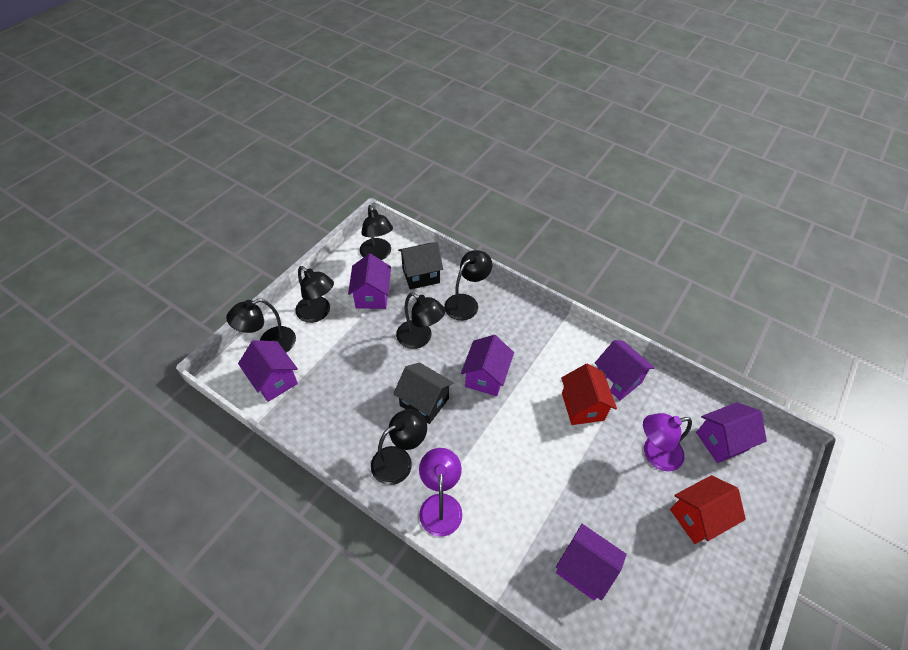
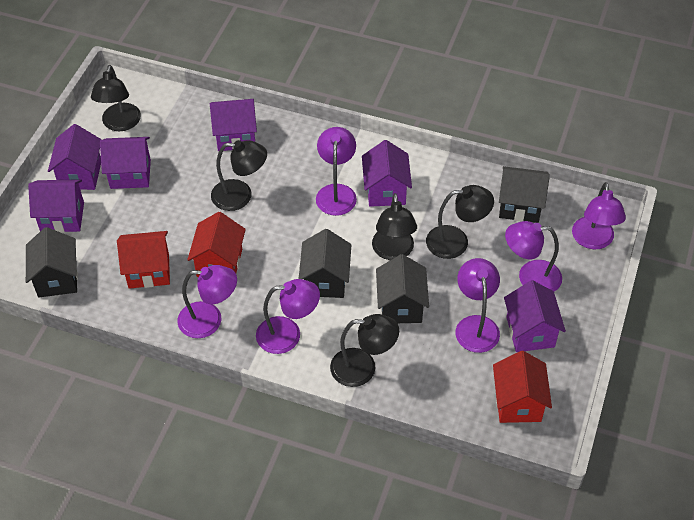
black house: 2 -> 4
black lamp: 6 -> 5
purple lamp: 2 -> 6
red house: 2 -> 3

